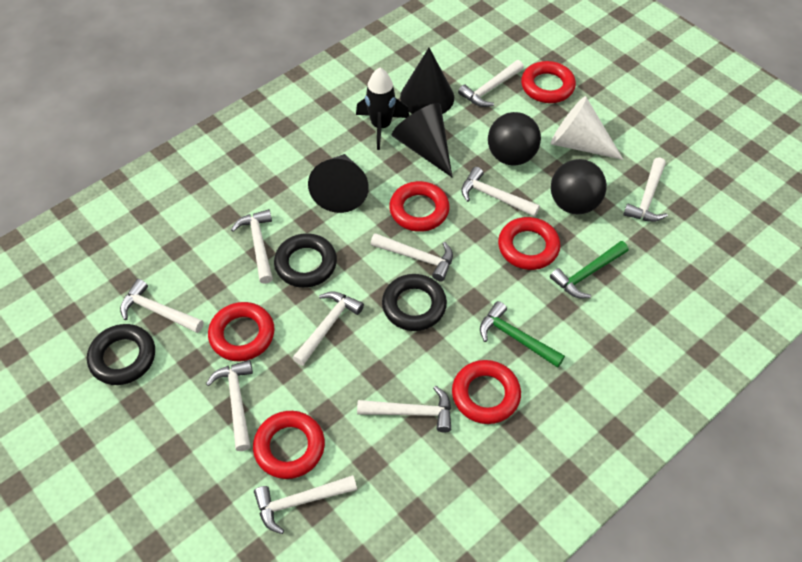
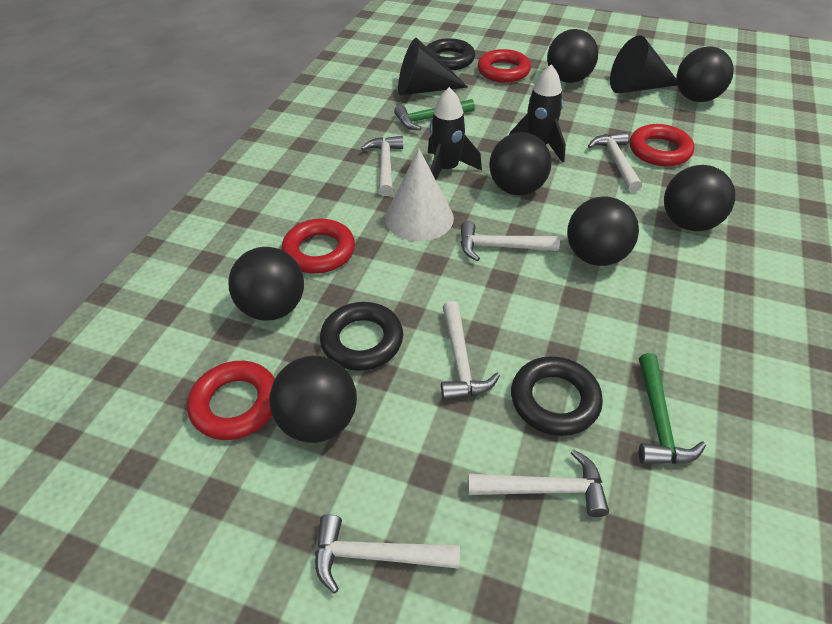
black ball: 2 -> 7
black cone: 3 -> 2
black rocket: 1 -> 2
red ring: 6 -> 4
white hammer: 10 -> 6

